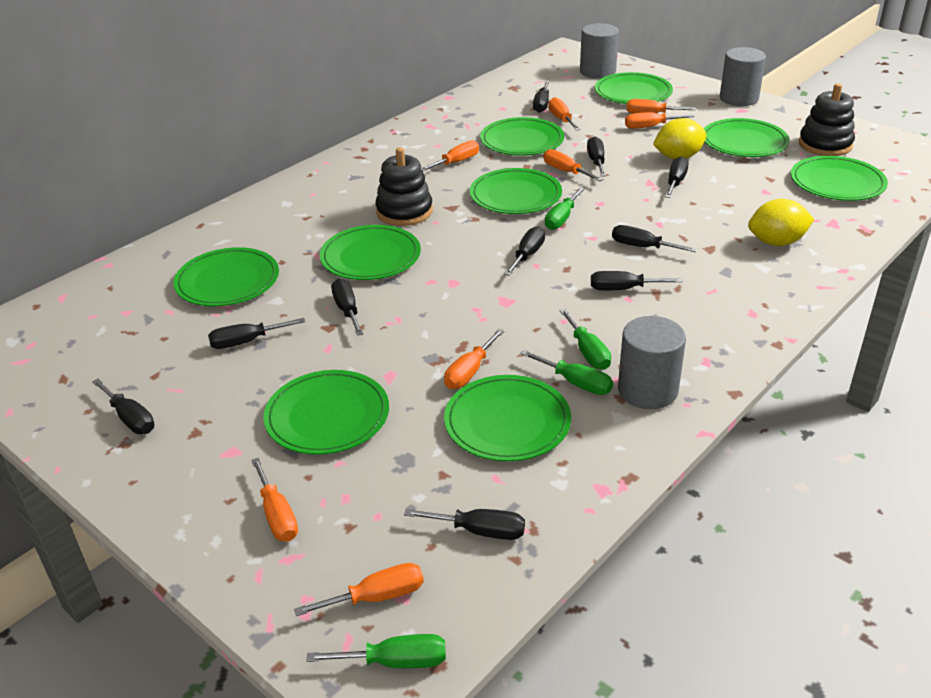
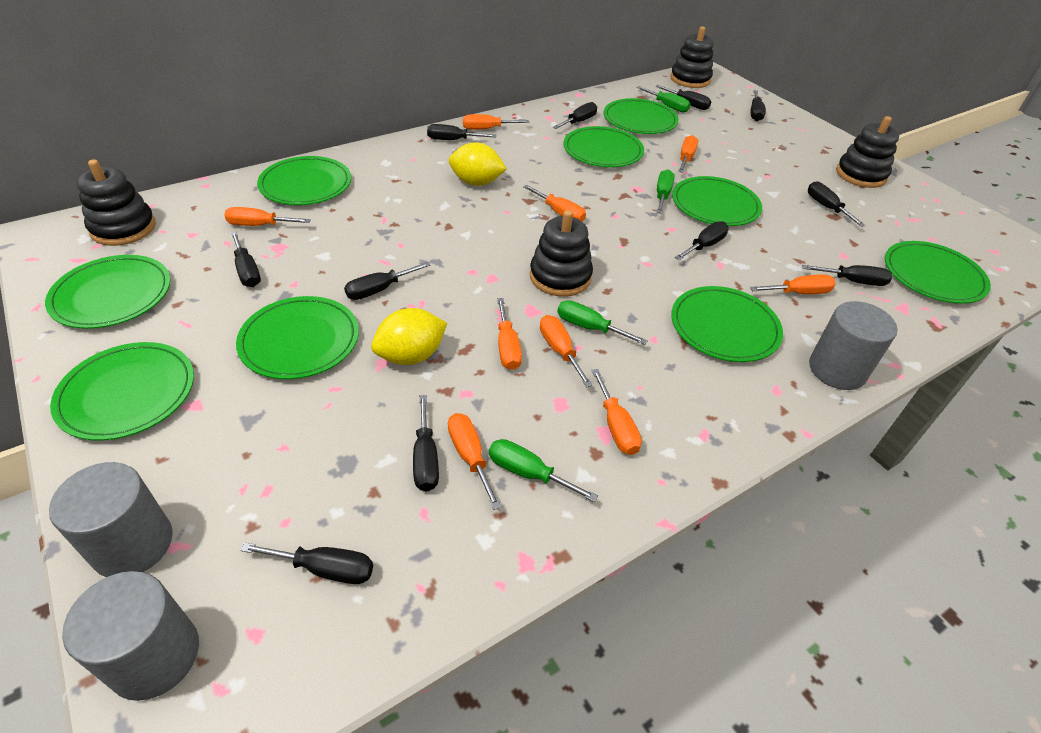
black screwdriver: 10 -> 11
black stacking toy: 2 -> 4
orange screwdriver: 8 -> 9

